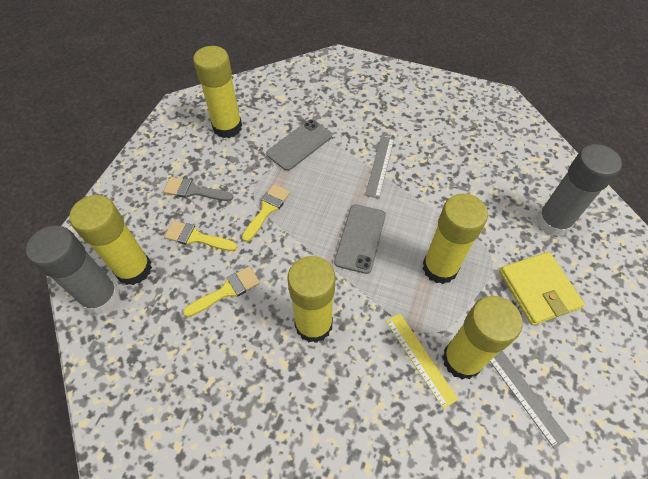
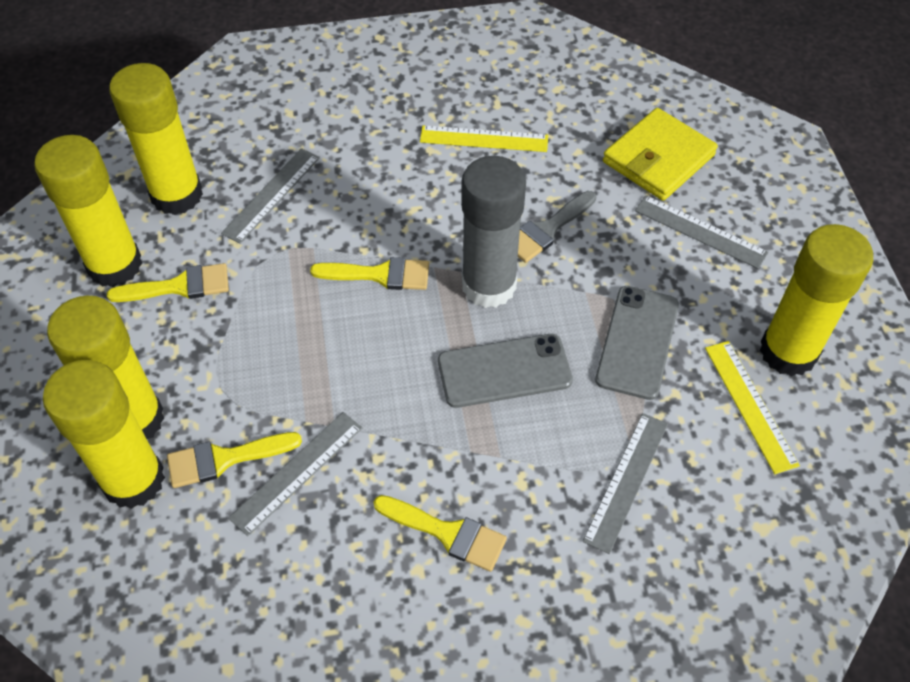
grey glue stick: 2 -> 1
grey ruler: 2 -> 4
yellow brush: 3 -> 4
yellow ruler: 1 -> 2

